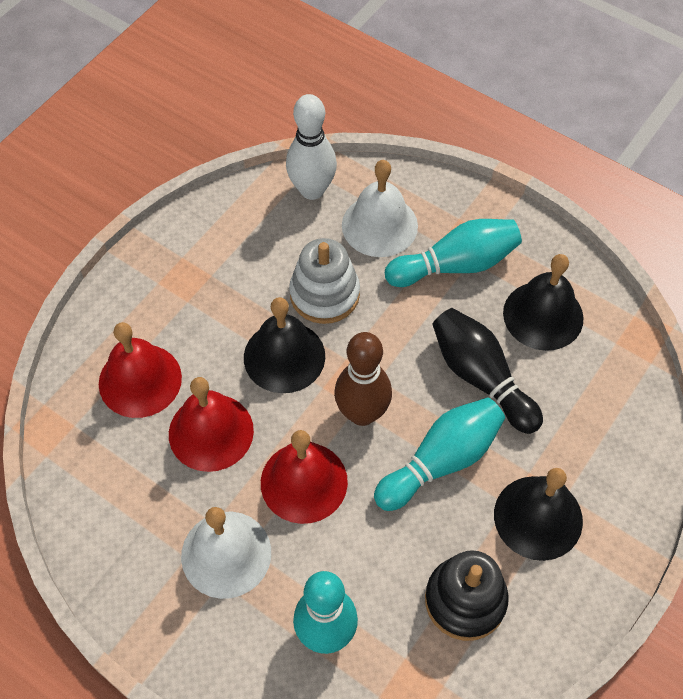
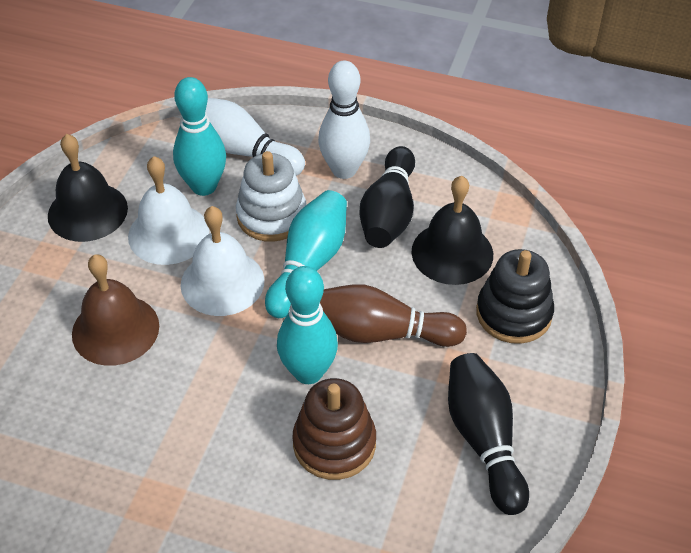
black bell: 3 -> 2
black bowling pin: 1 -> 2
brown bell: 0 -> 1
brown stacking toy: 0 -> 1
red bell: 3 -> 0
white bowling pin: 1 -> 2

